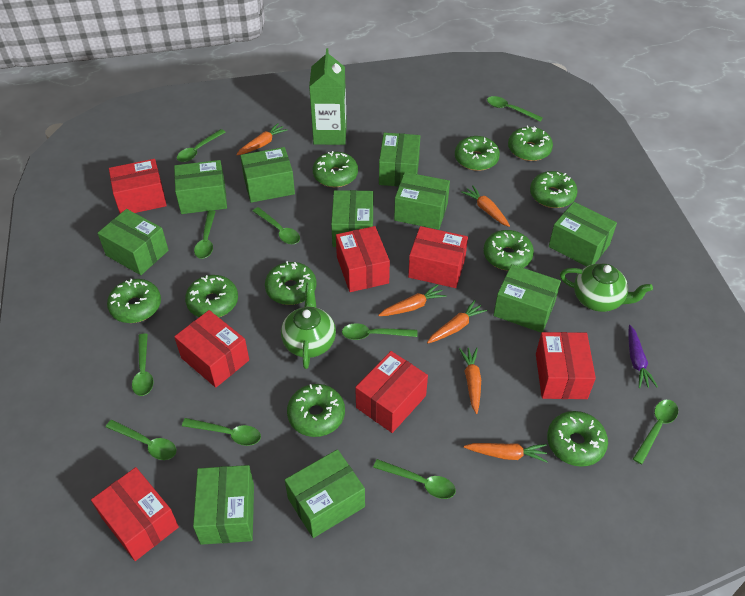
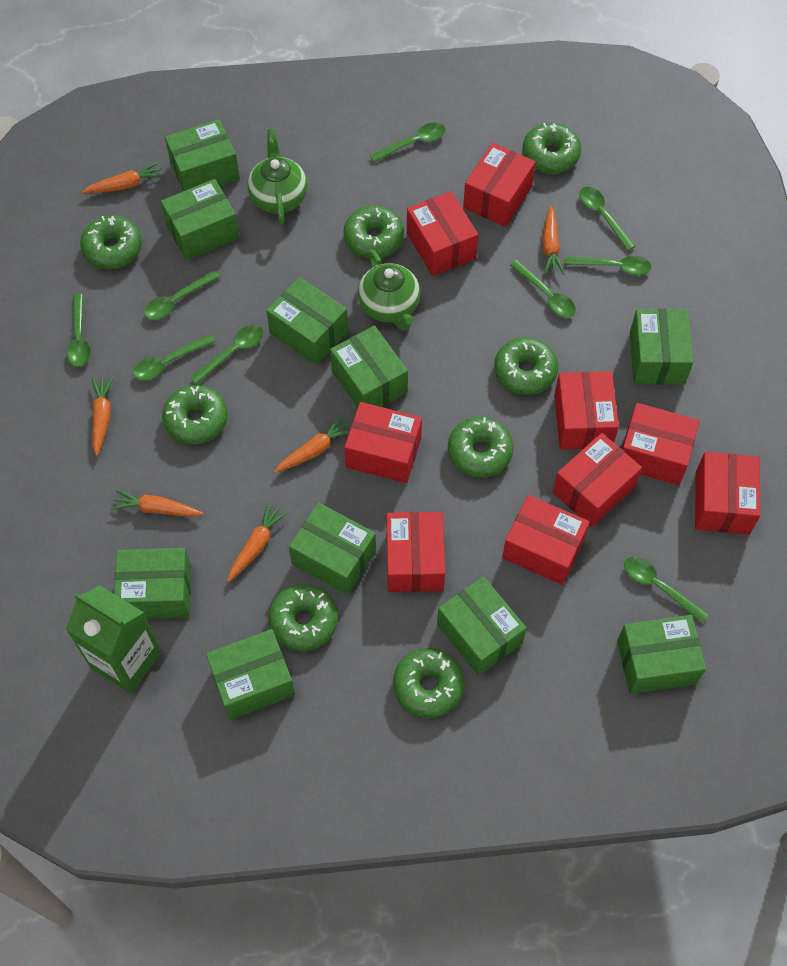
green donut: 10 -> 8
green spoon: 10 -> 9
purple carrot: 1 -> 0
red box: 7 -> 9

